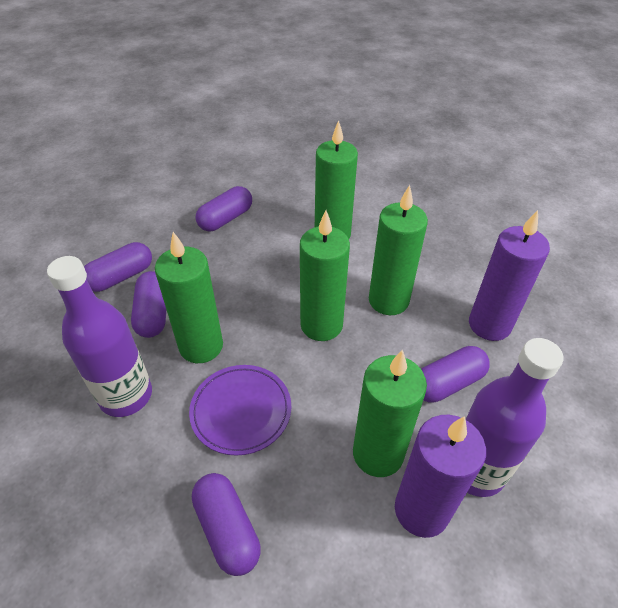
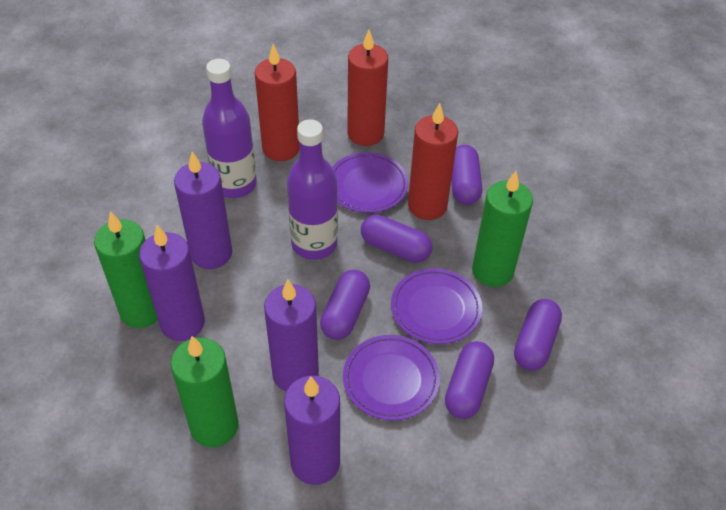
green candle: 5 -> 3
purple candle: 2 -> 4
purple plate: 1 -> 3
red candle: 0 -> 3

